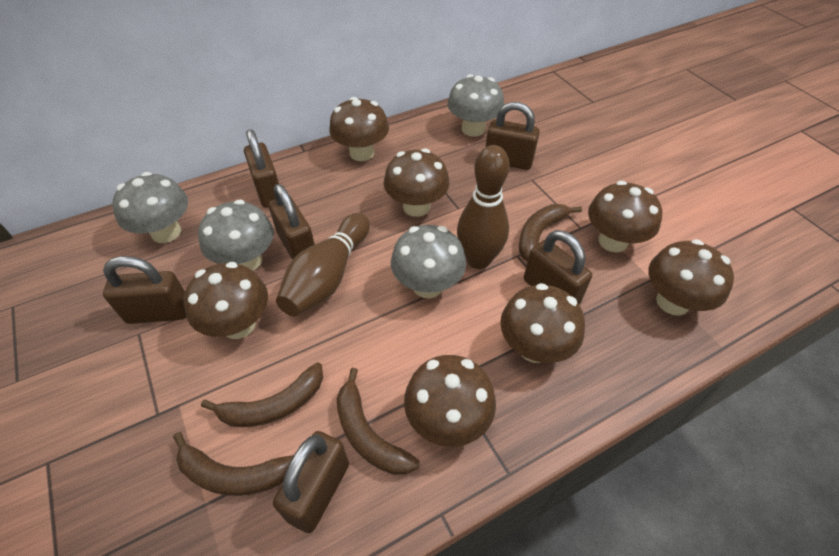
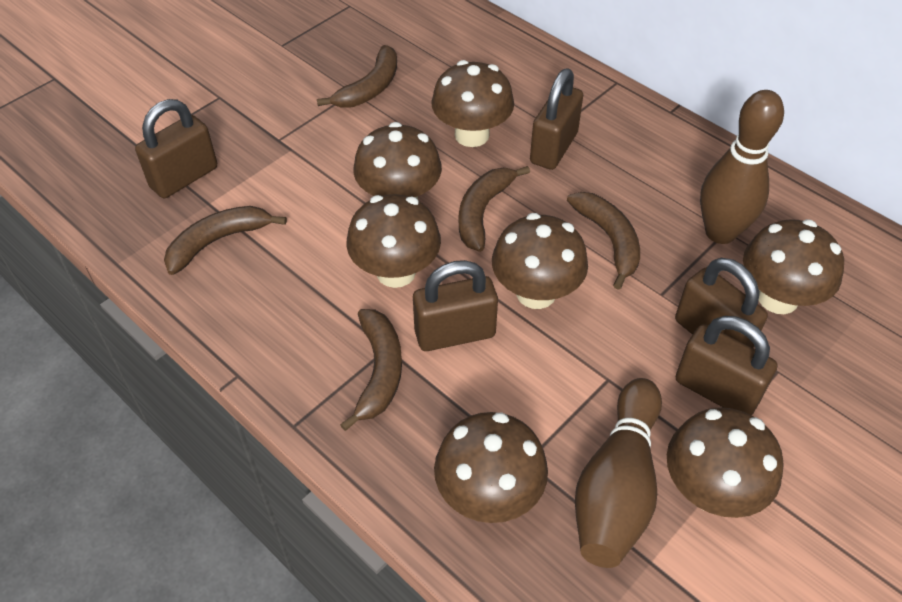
brown banana: 4 -> 5
brown padlock: 6 -> 5
grey mushroom: 4 -> 0

